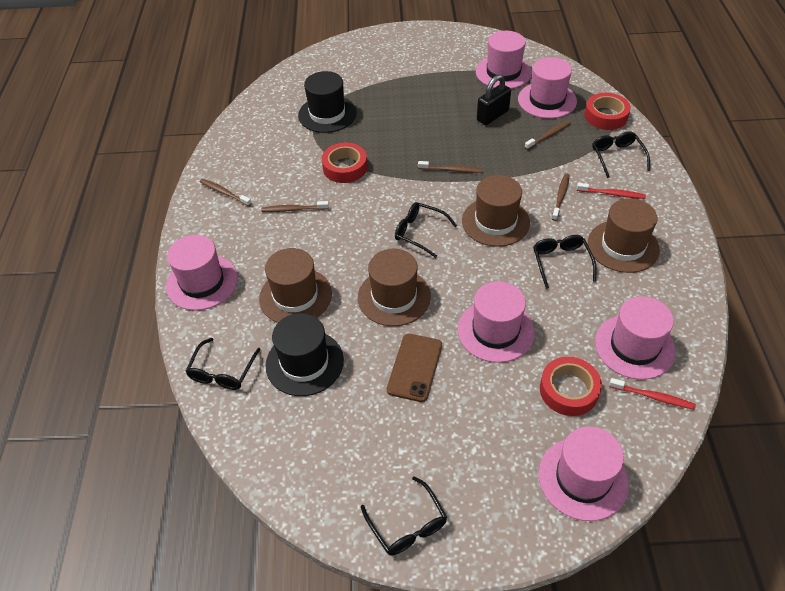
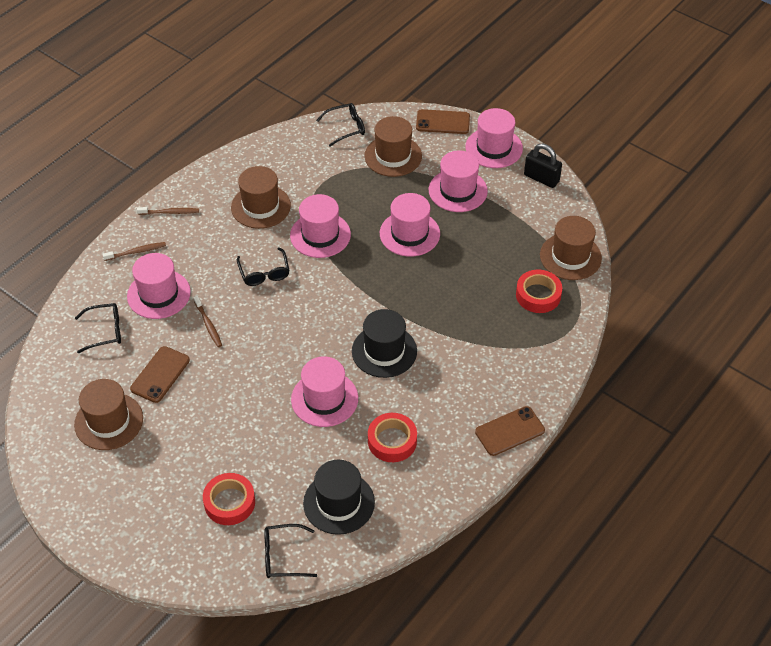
black glasses: 5 -> 4
brown phone: 1 -> 3
brown toothbrush: 5 -> 3
red toothbrush: 2 -> 0

